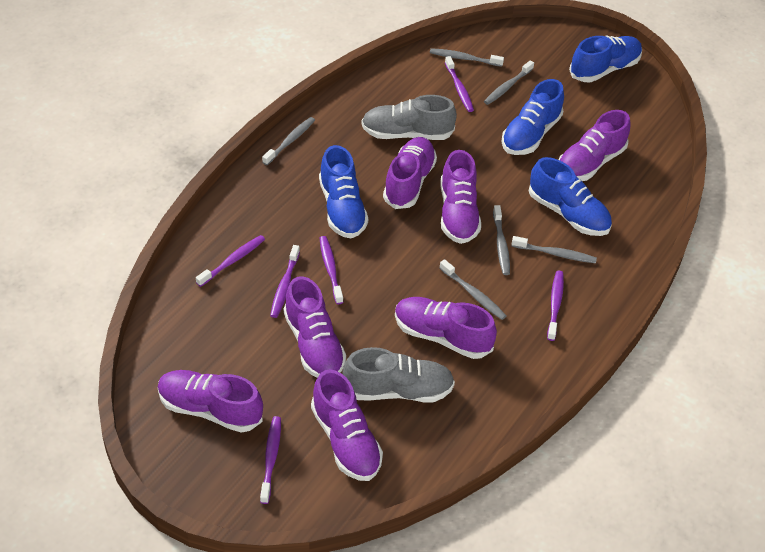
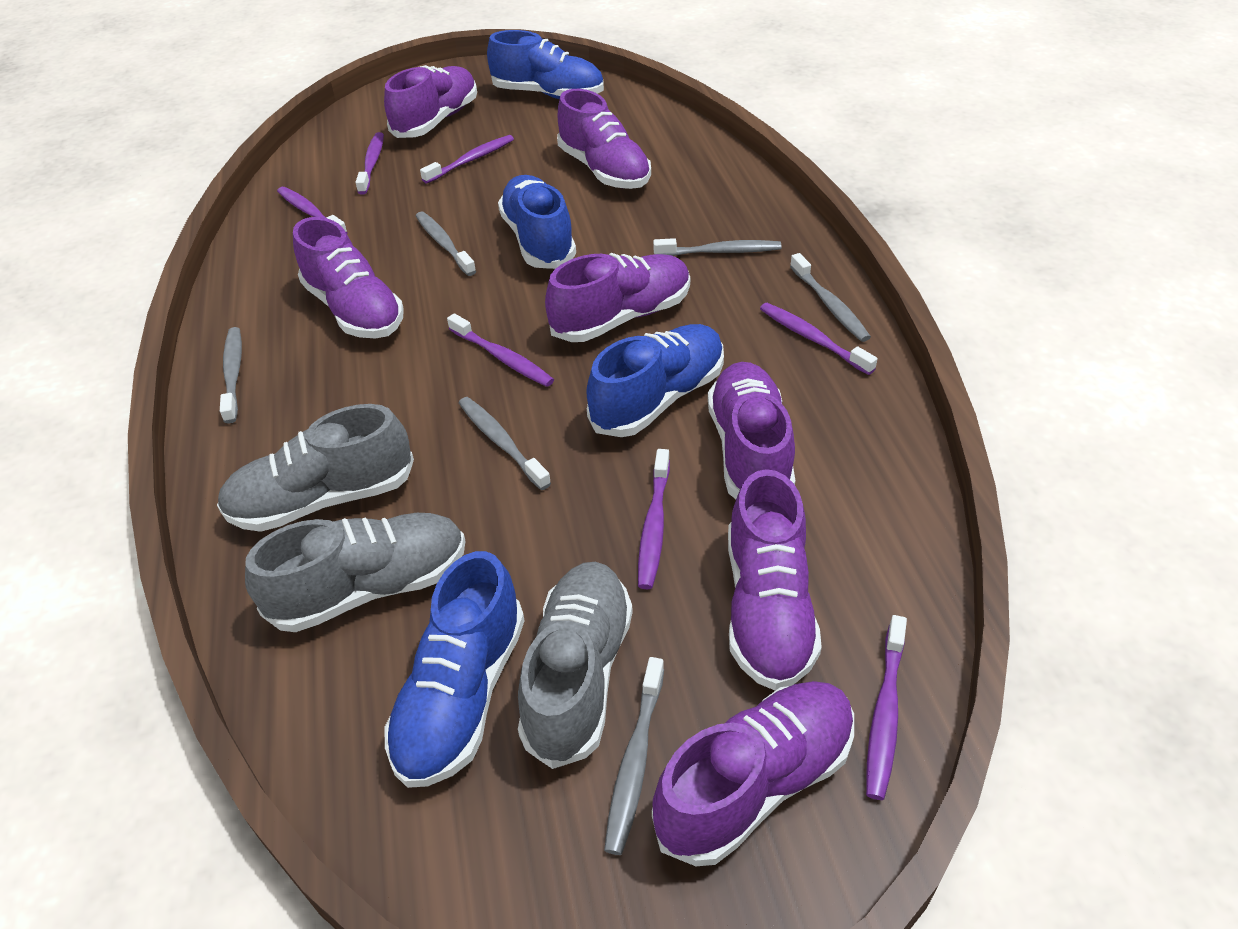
grey shoe: 2 -> 3
purple toothbrush: 6 -> 7

